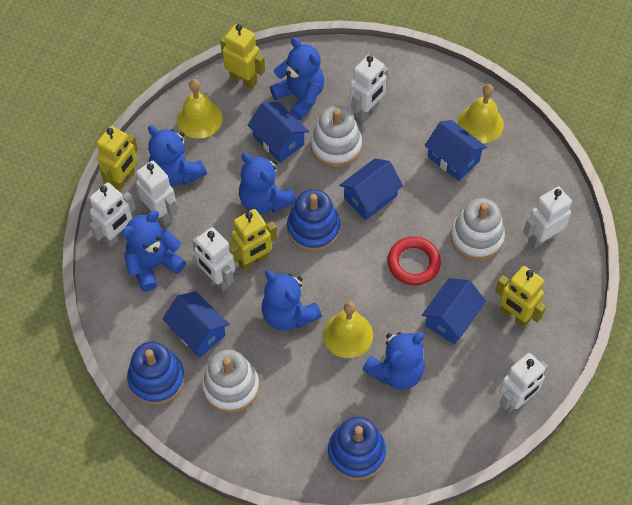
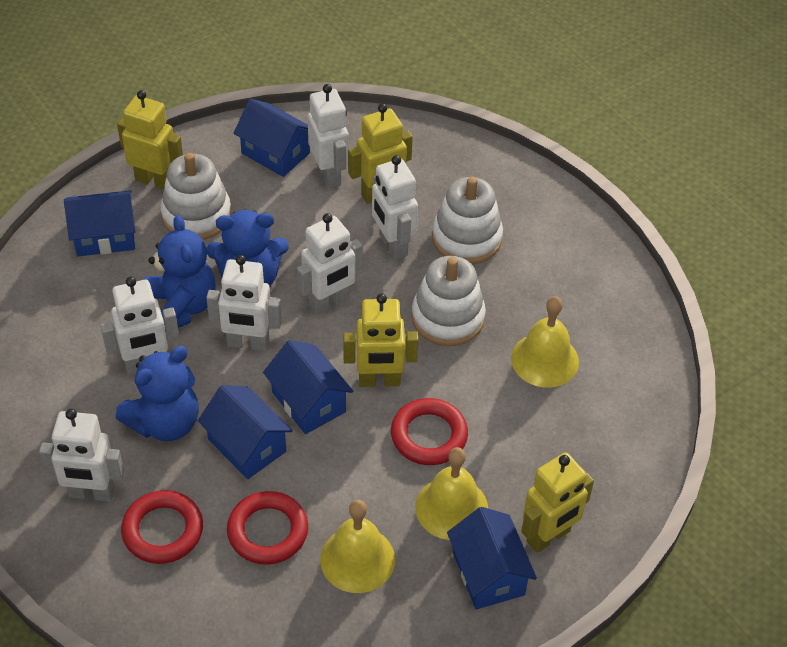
blue stacking toy: 3 -> 0
blue teddy bear: 6 -> 3
red ring: 1 -> 3

